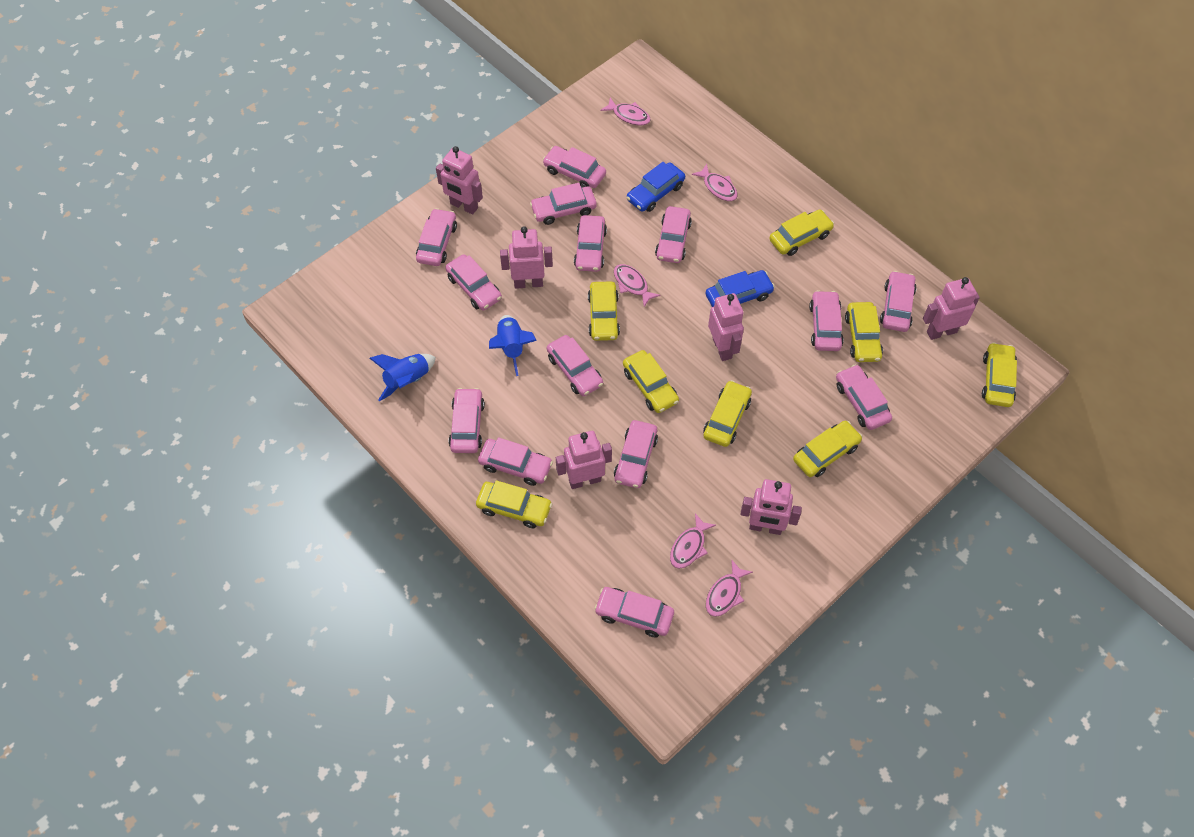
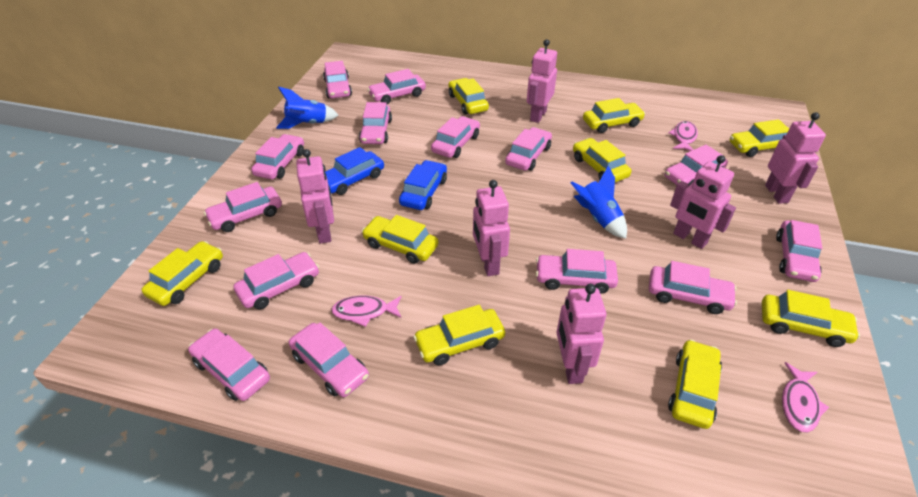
pink fish: 5 -> 3
yellow car: 8 -> 9

